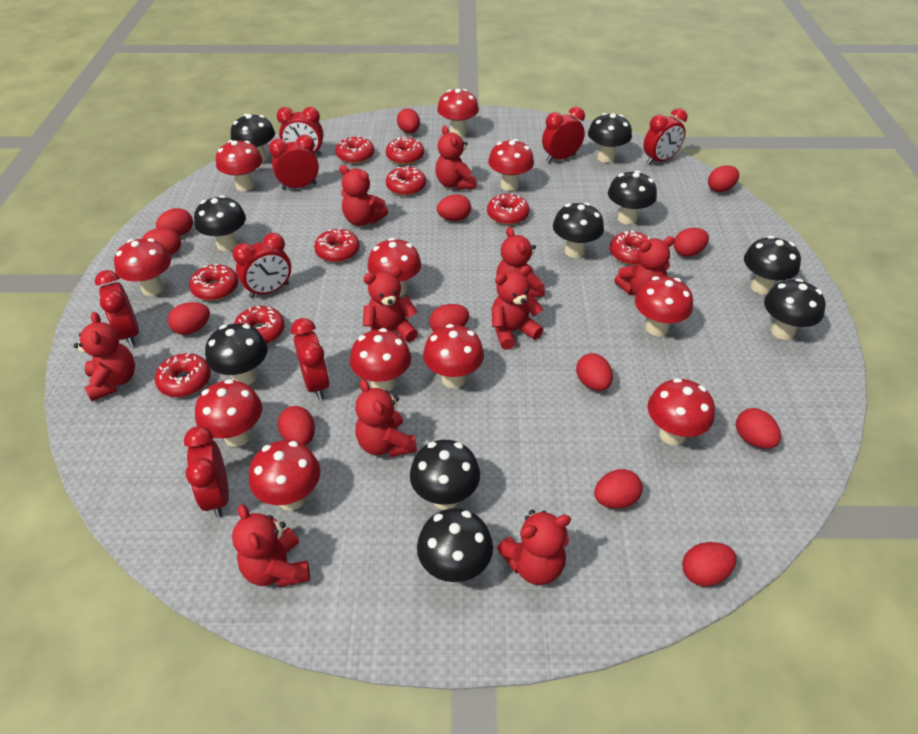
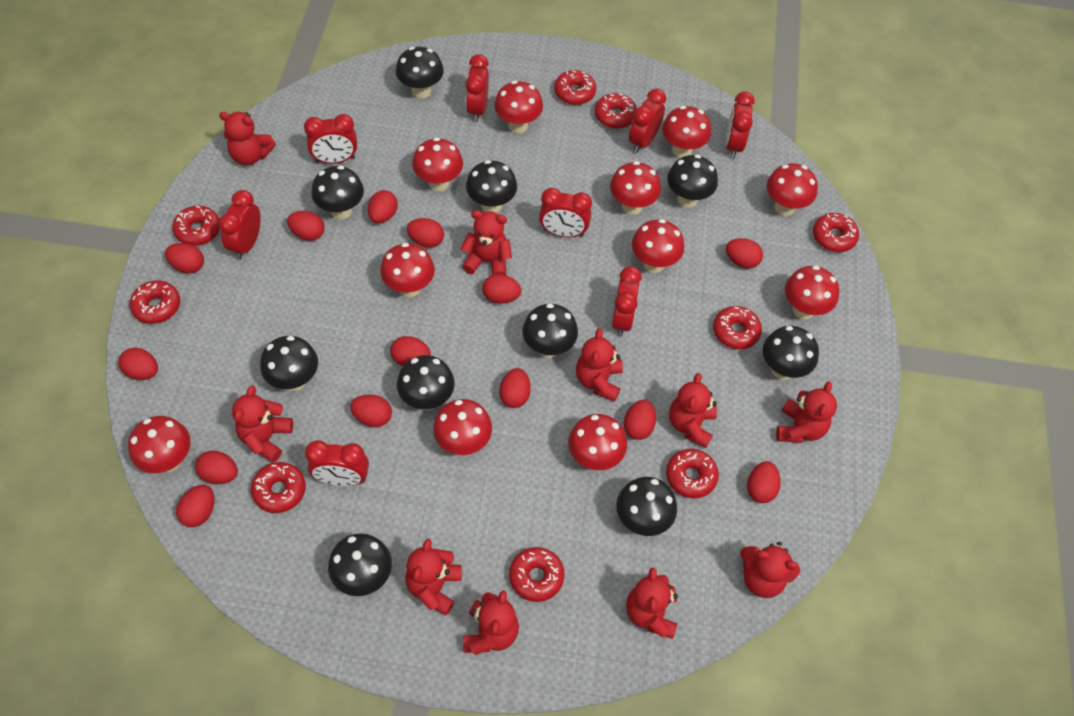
red egg: 13 -> 14

